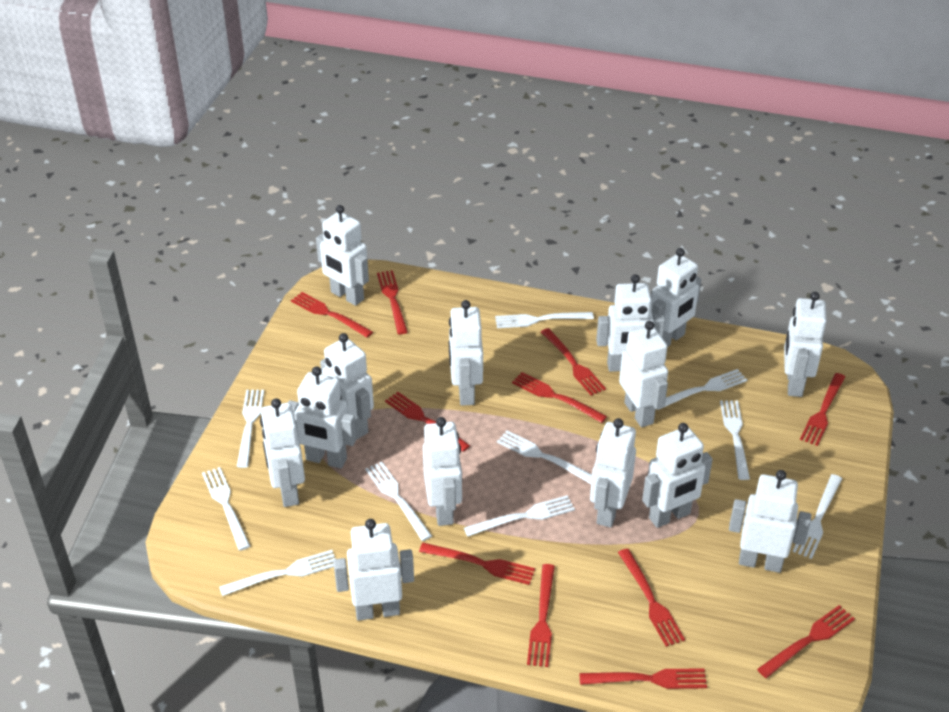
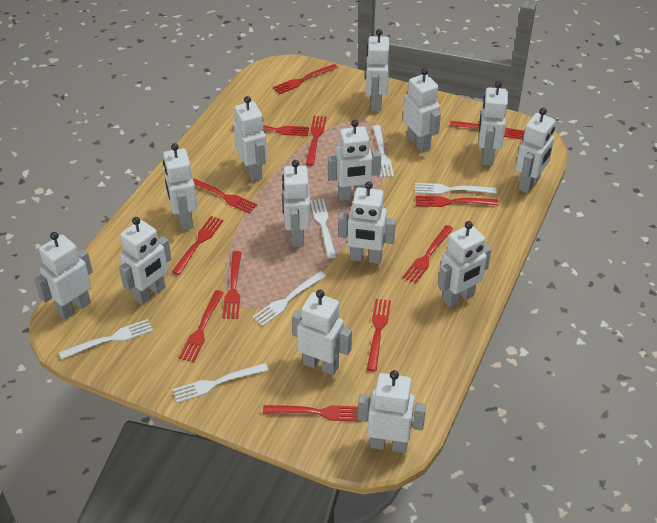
red fork: 11 -> 12
white fork: 10 -> 6

